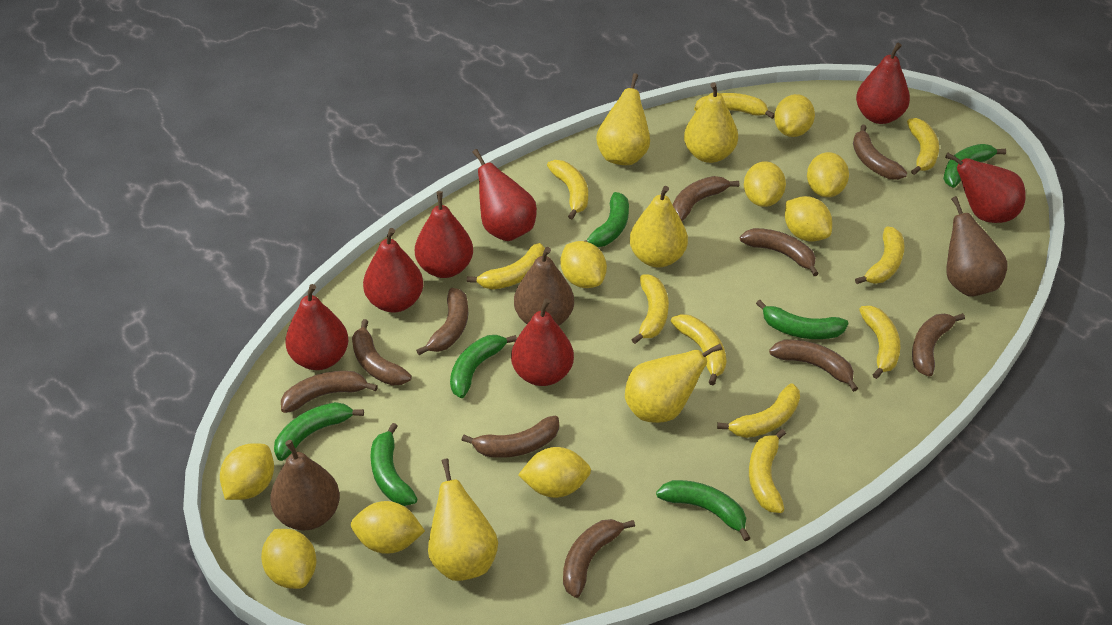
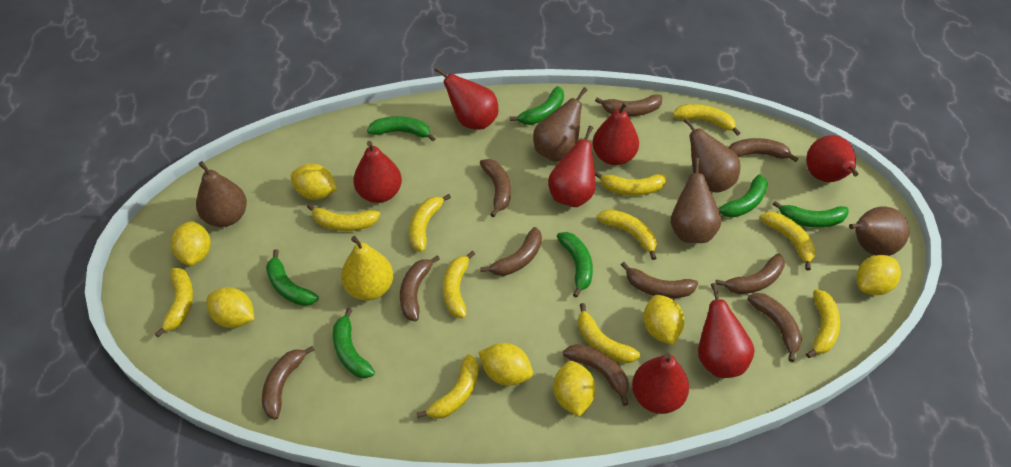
brown pear: 3 -> 5
yellow banana: 10 -> 11
yellow lemon: 9 -> 7
yellow pear: 5 -> 1

